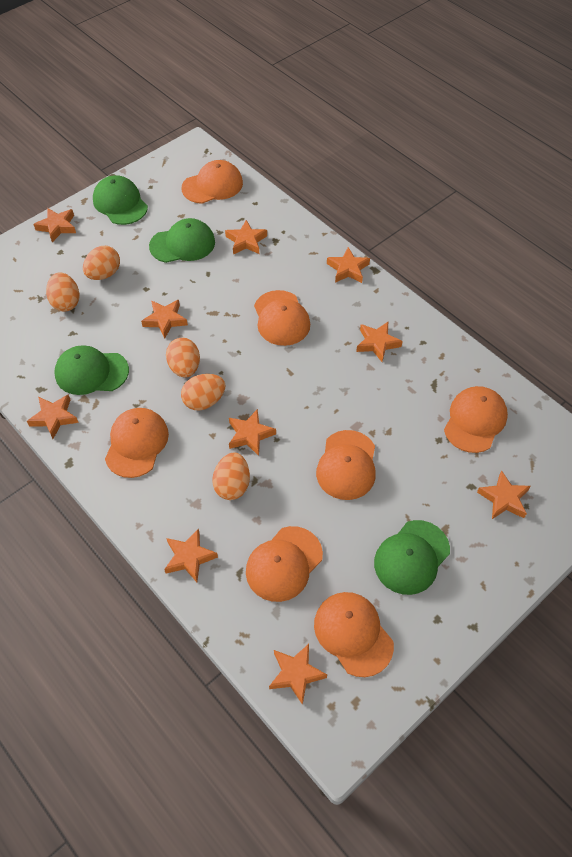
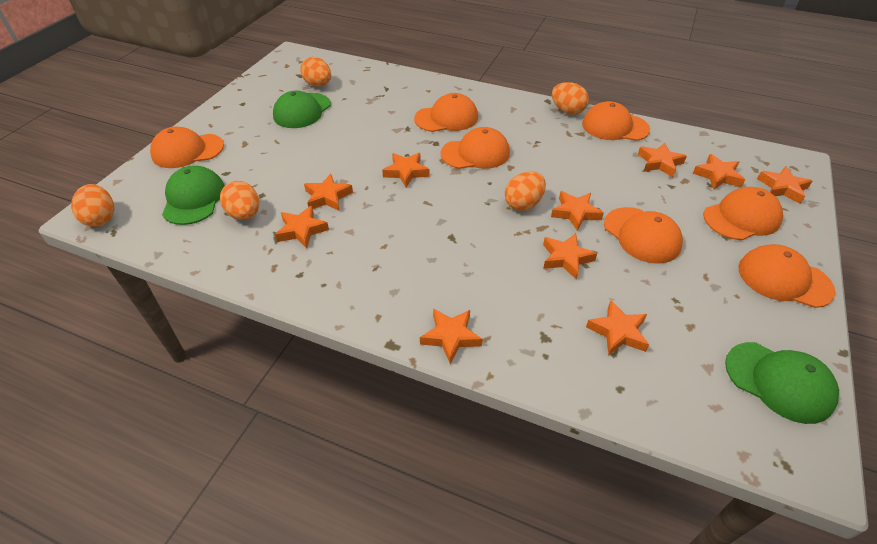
green cap: 4 -> 3

